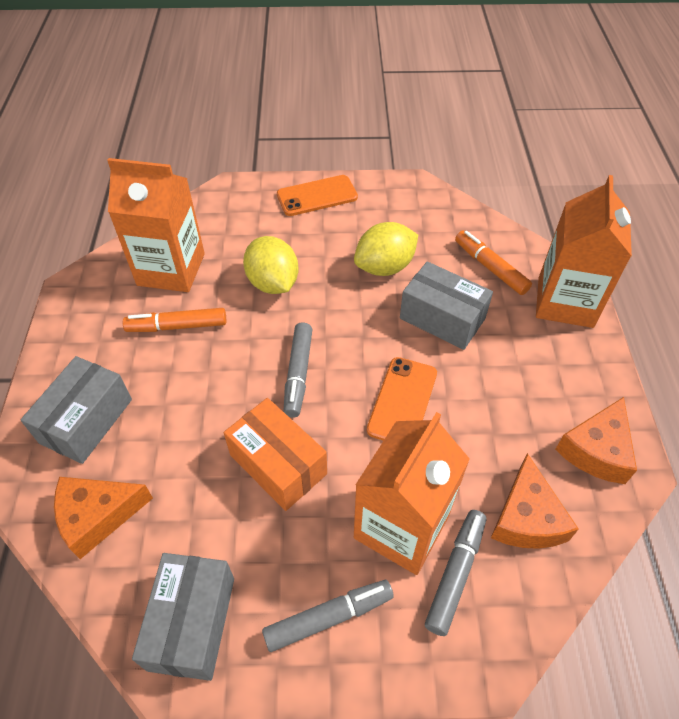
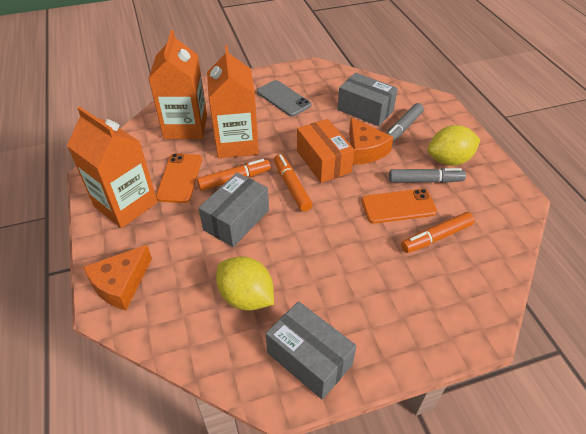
grey marker: 3 -> 2
grey phone: 0 -> 1
orange cheese: 3 -> 2
orange marker: 2 -> 3

